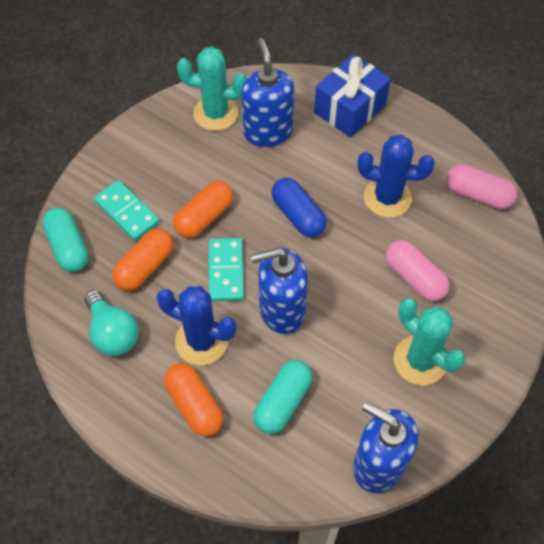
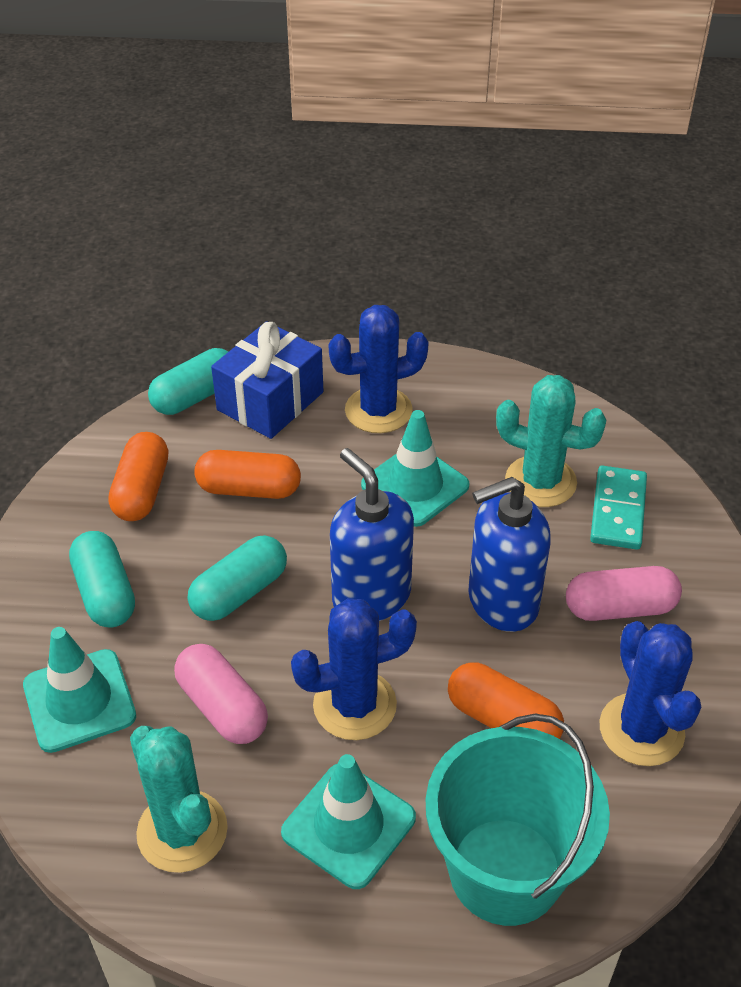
blue cactus: 2 -> 3
blue capsule: 1 -> 0
blue soap dispenser: 3 -> 2
turquoise bucket: 0 -> 1
turquoise capsule: 2 -> 3
turquoise domino: 2 -> 1
turquoise light bulb: 1 -> 0
turquoise traffic cone: 0 -> 3

